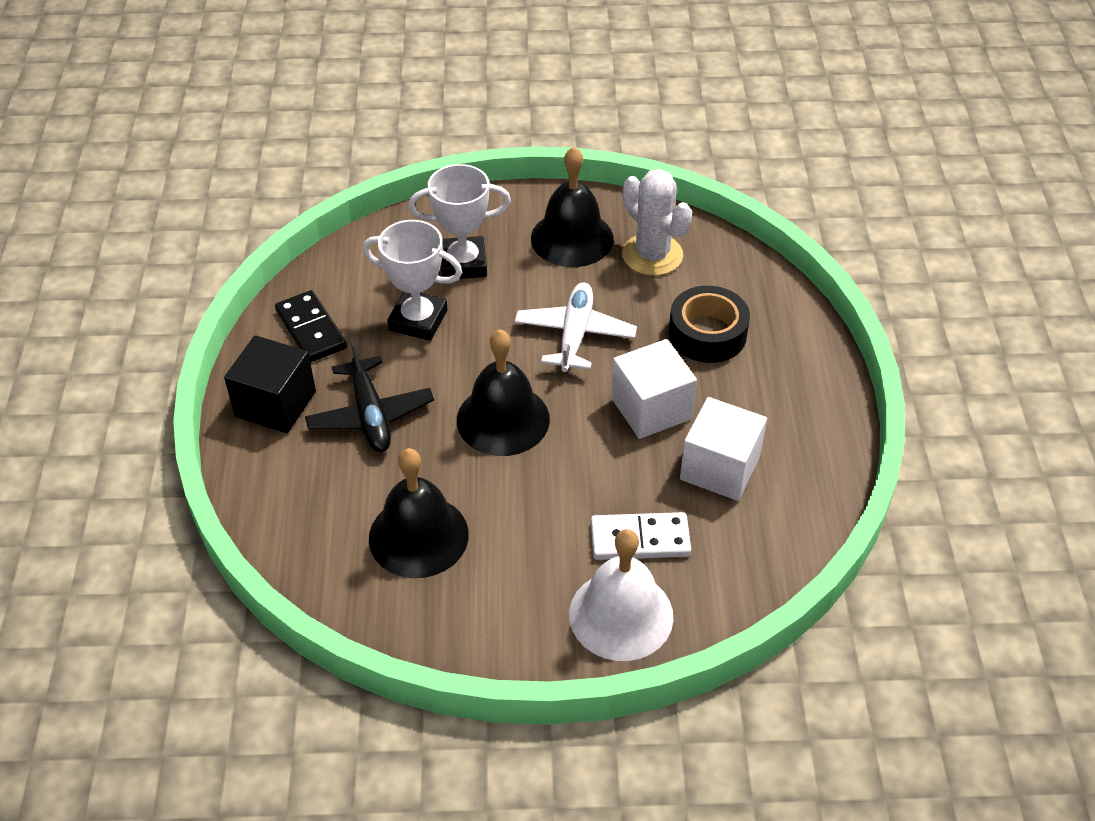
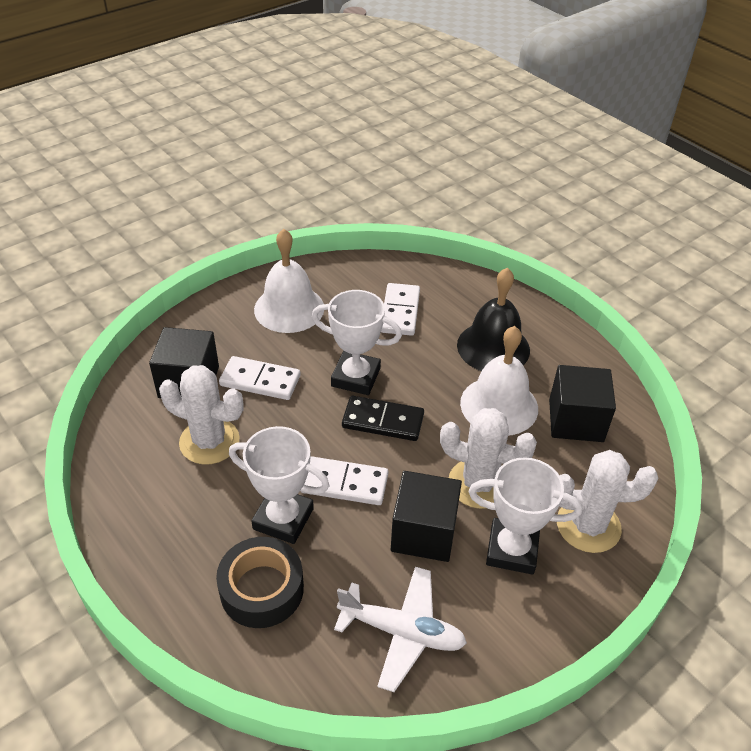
black bell: 3 -> 1
black cube: 1 -> 3
black plane: 1 -> 0
white bell: 1 -> 2
white cactus: 1 -> 3
white cube: 2 -> 0
white domino: 1 -> 3
white trophy: 2 -> 3

